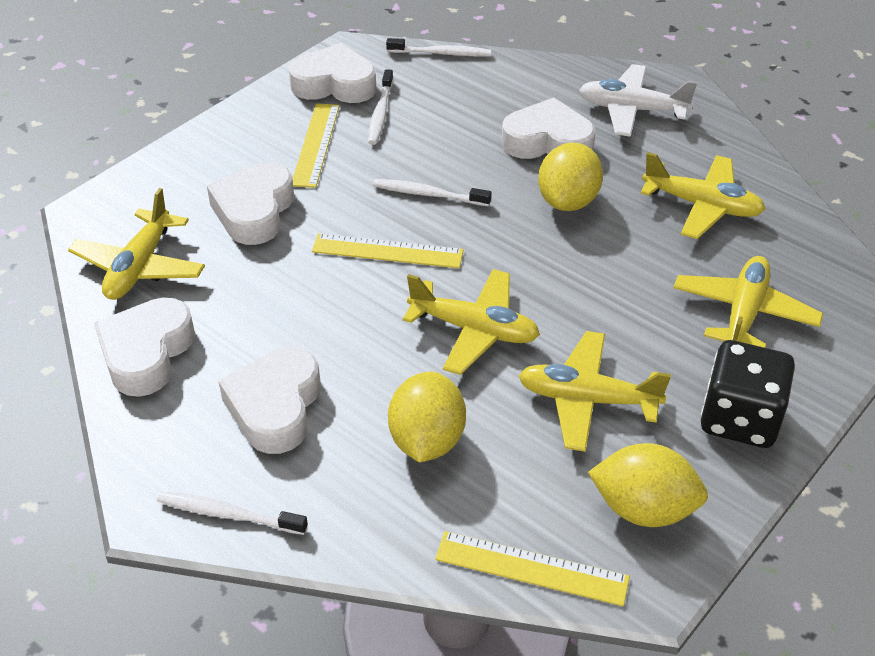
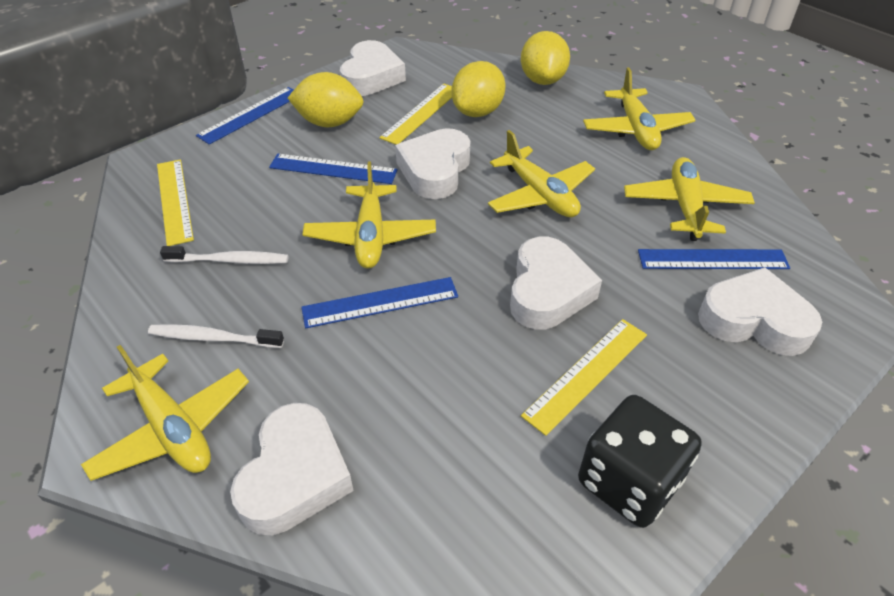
blue ruler: 0 -> 4
white plane: 1 -> 0
white toothbrush: 4 -> 2

